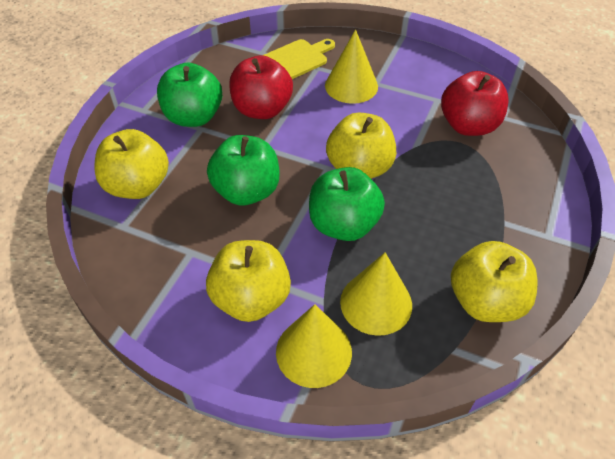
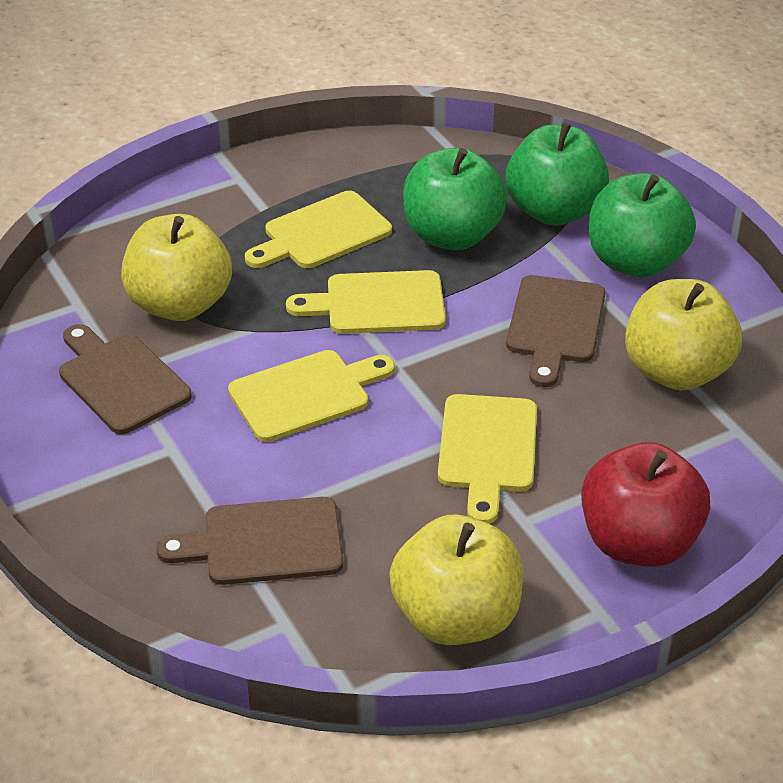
brown cutting board: 0 -> 3
red apple: 2 -> 1
yellow apple: 4 -> 3
yellow cone: 3 -> 0
yellow cutting board: 1 -> 4

